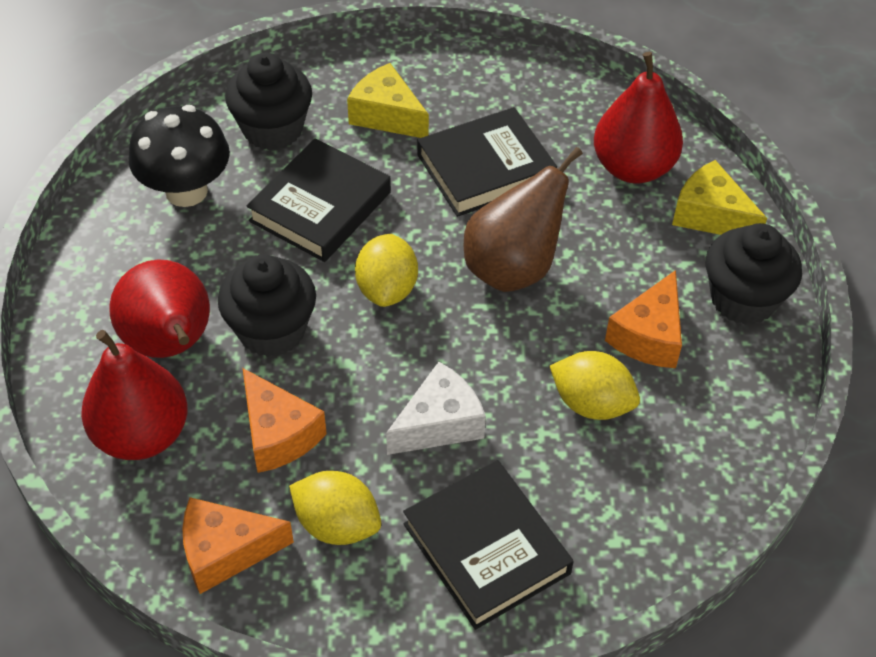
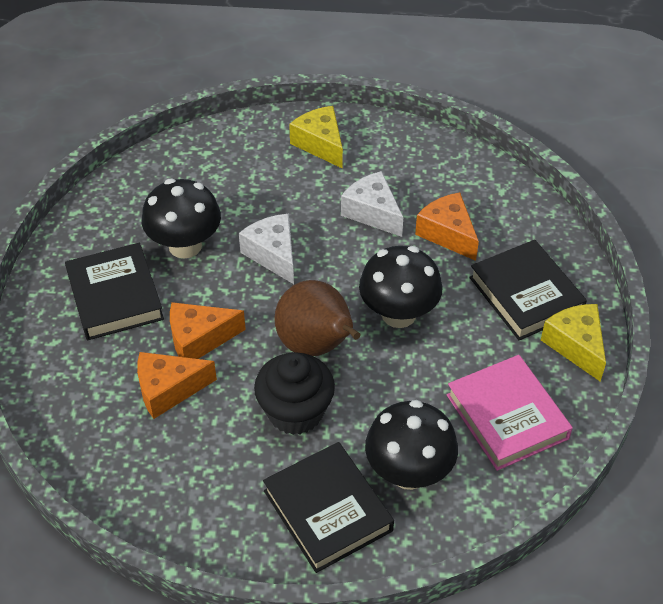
black cupcake: 3 -> 1
black mushroom: 1 -> 3
pink book: 0 -> 1
red pear: 3 -> 0
white cheese: 1 -> 2
yellow lemon: 3 -> 0

